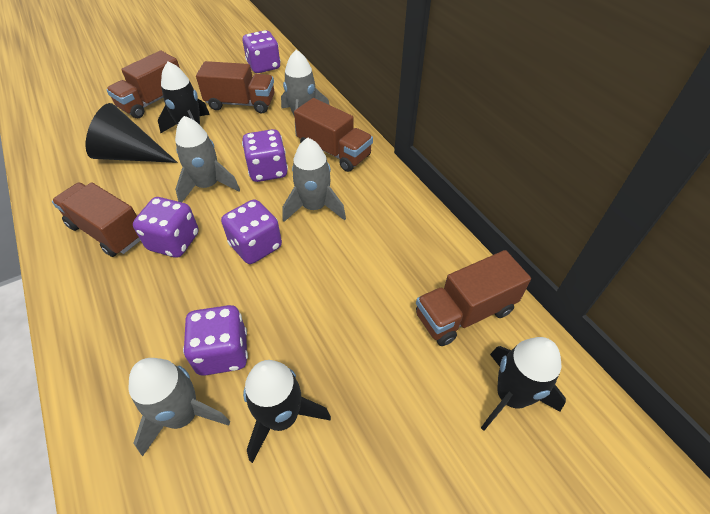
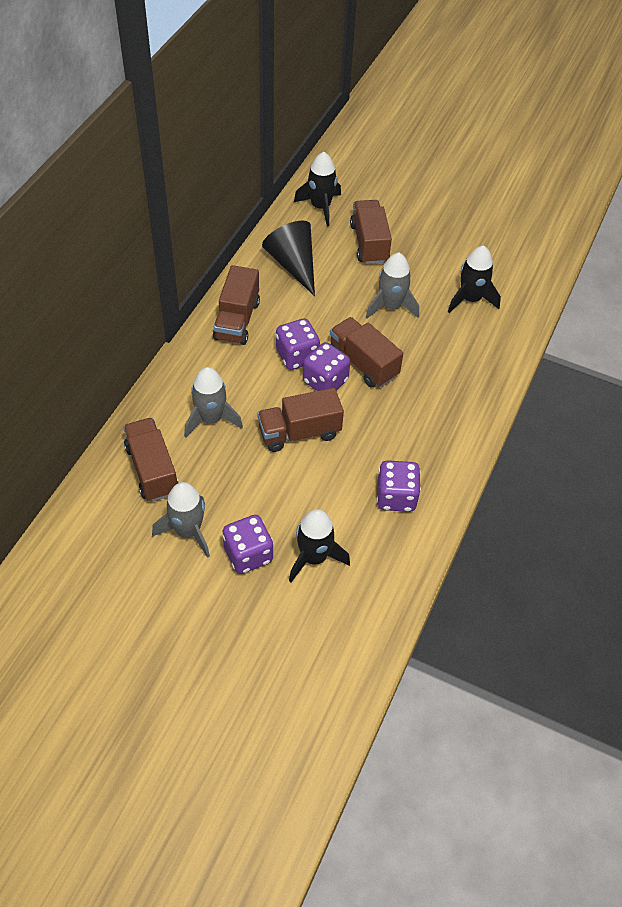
grey rocket: 4 -> 3
purple dice: 5 -> 4

